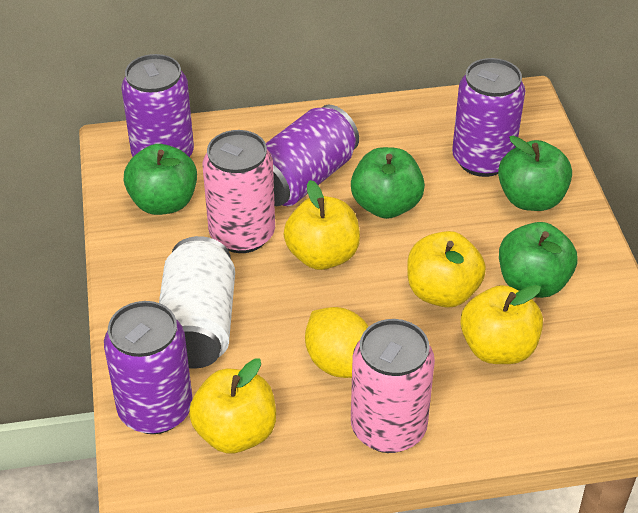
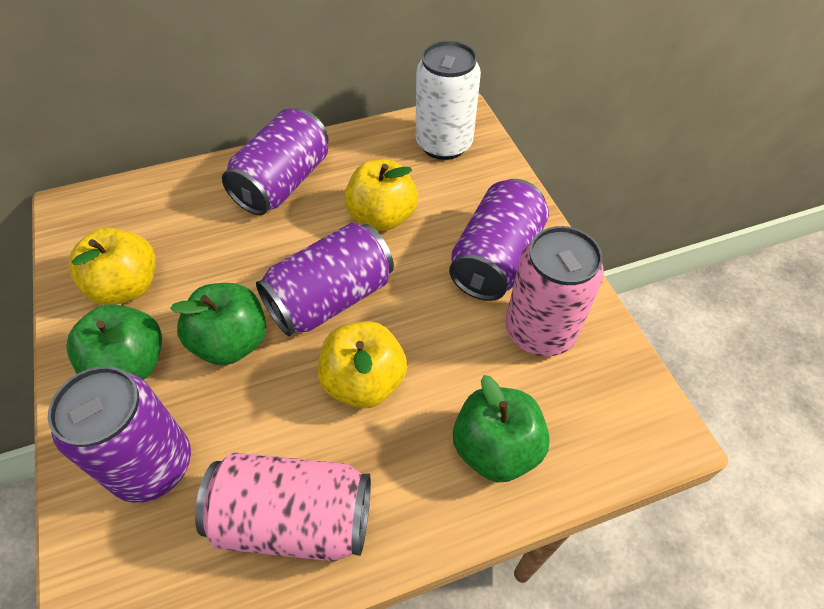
green apple: 4 -> 3
yellow apple: 4 -> 3
yellow lemon: 1 -> 0

